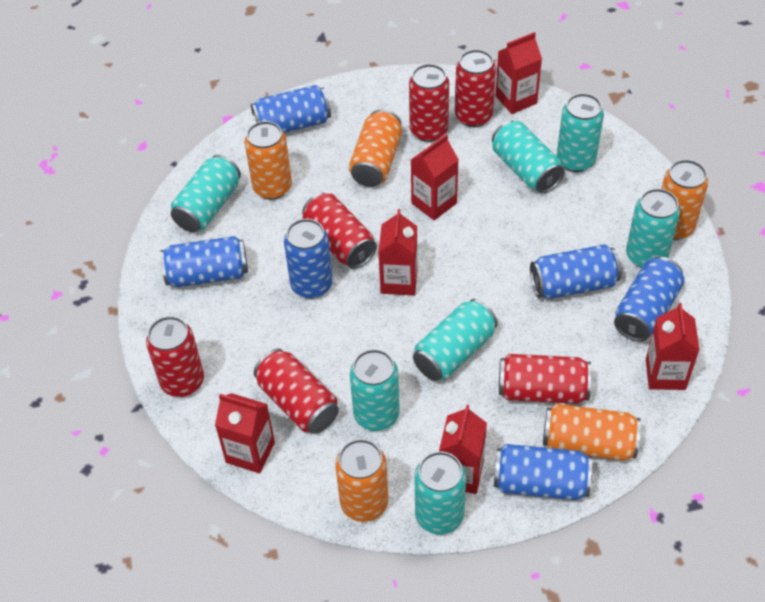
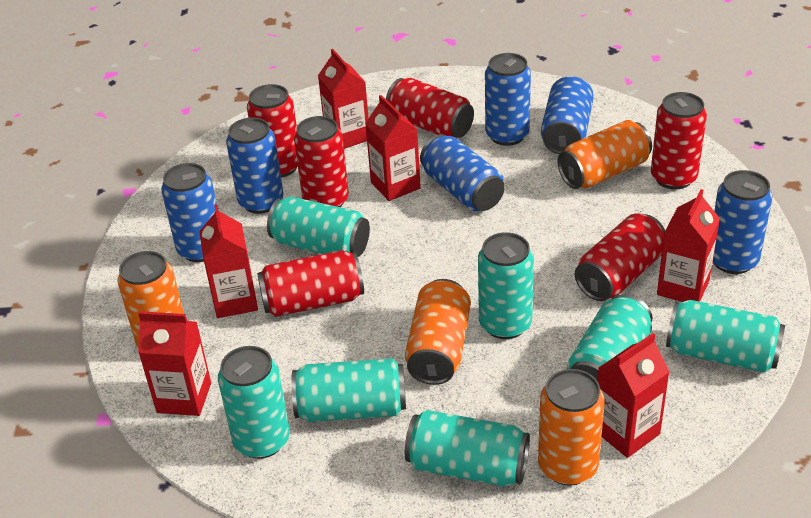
orange can: 5 -> 4

